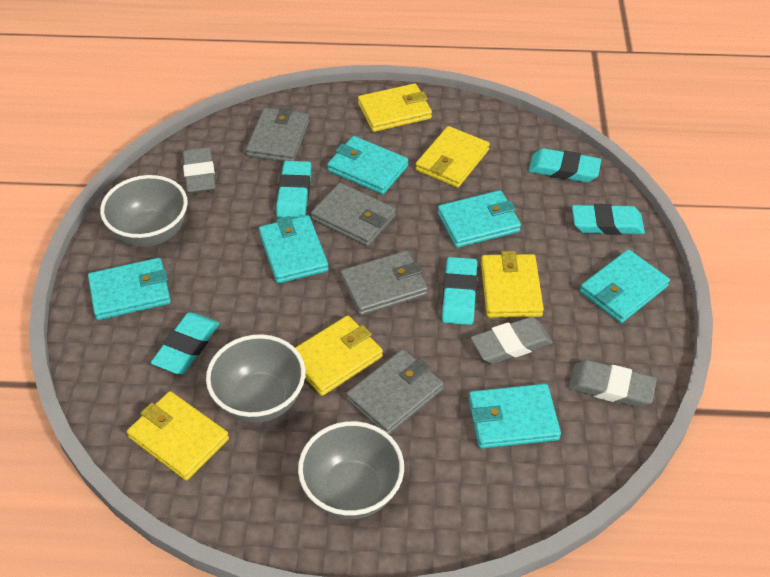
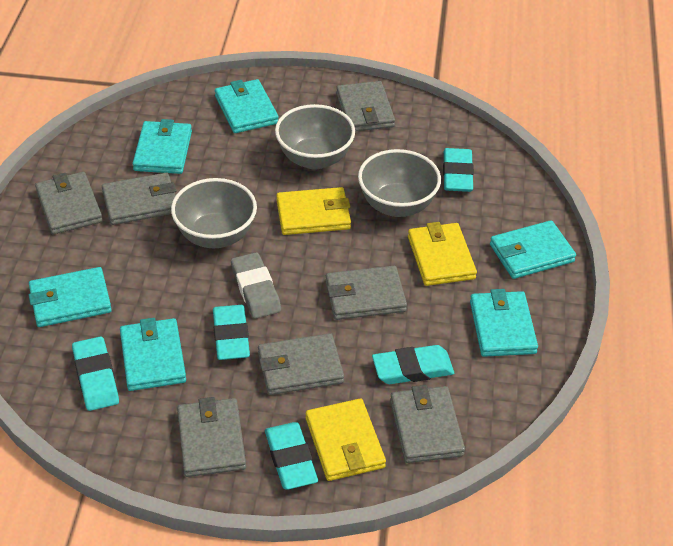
grey eraser: 3 -> 1
grey wallet: 4 -> 7
yellow wallet: 5 -> 3

